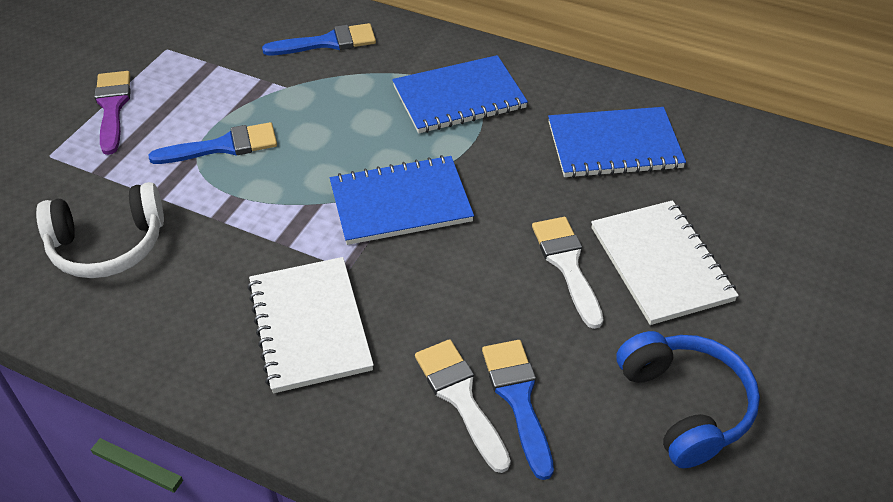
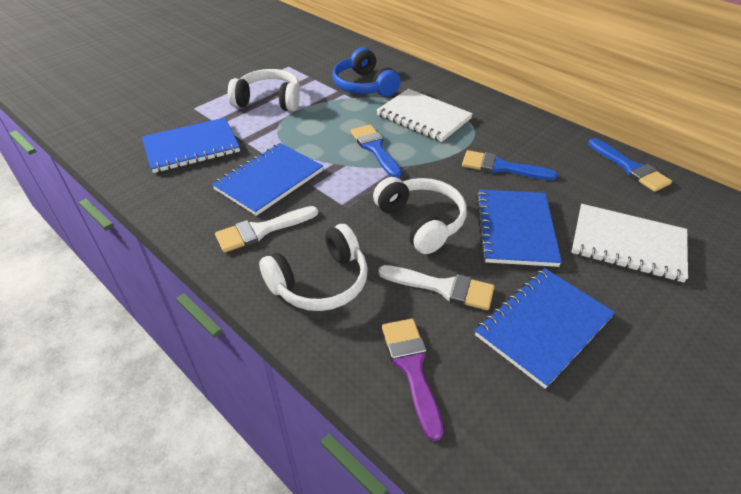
blue notebook: 3 -> 4
white headphones: 1 -> 3

